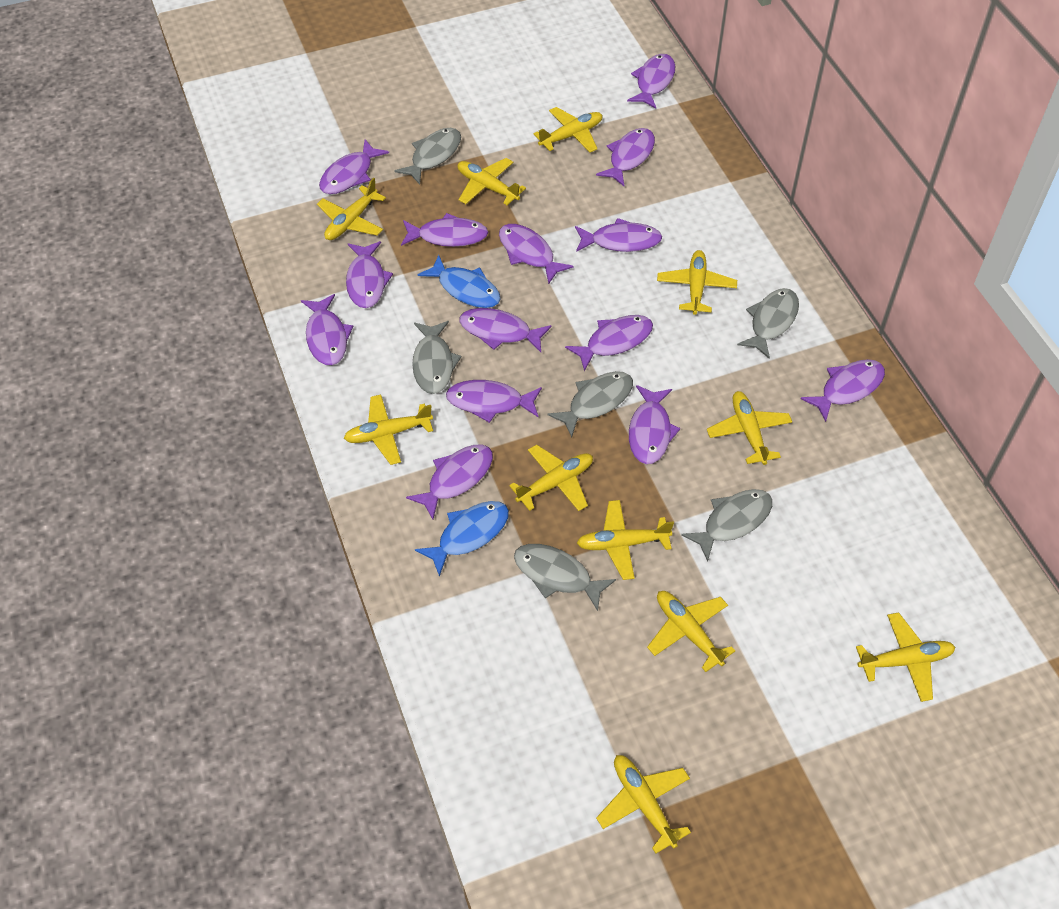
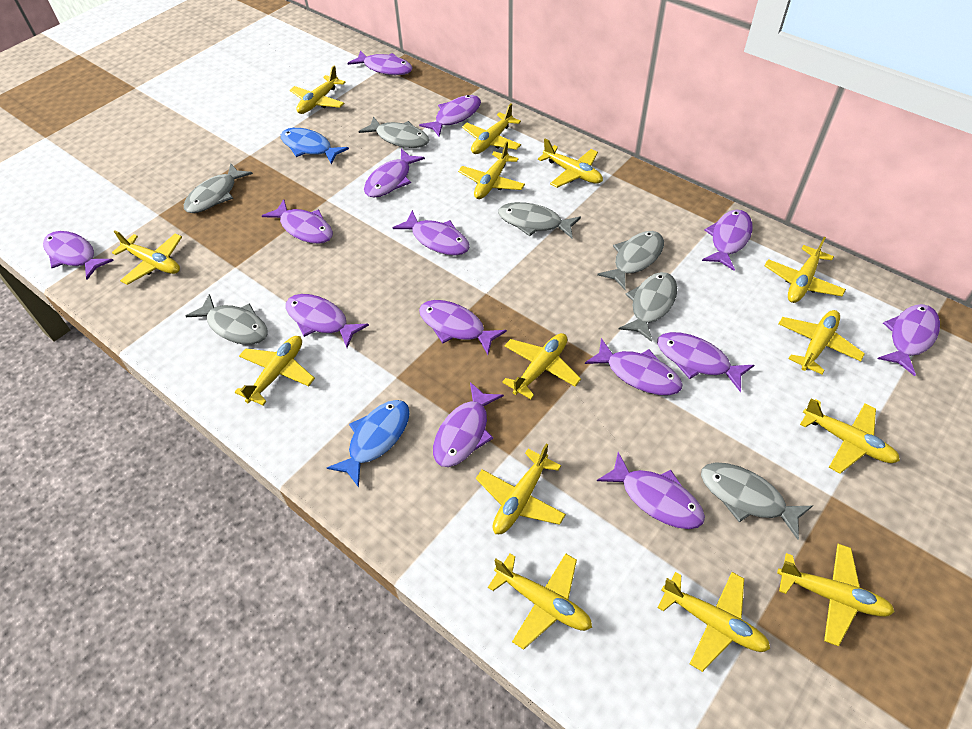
grey fish: 6 -> 7
yellow plane: 11 -> 14

